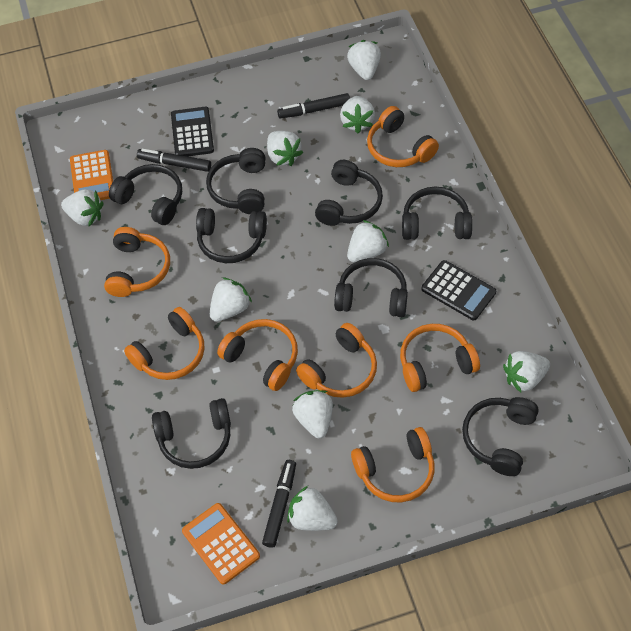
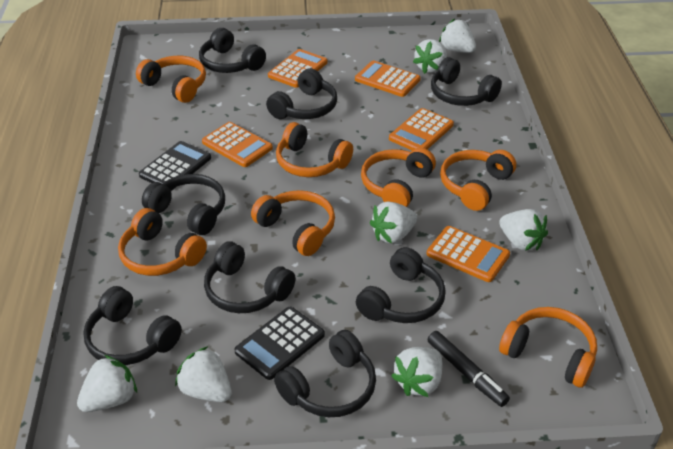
black marker: 3 -> 1
orange calculator: 2 -> 5
white strawberry: 9 -> 7

